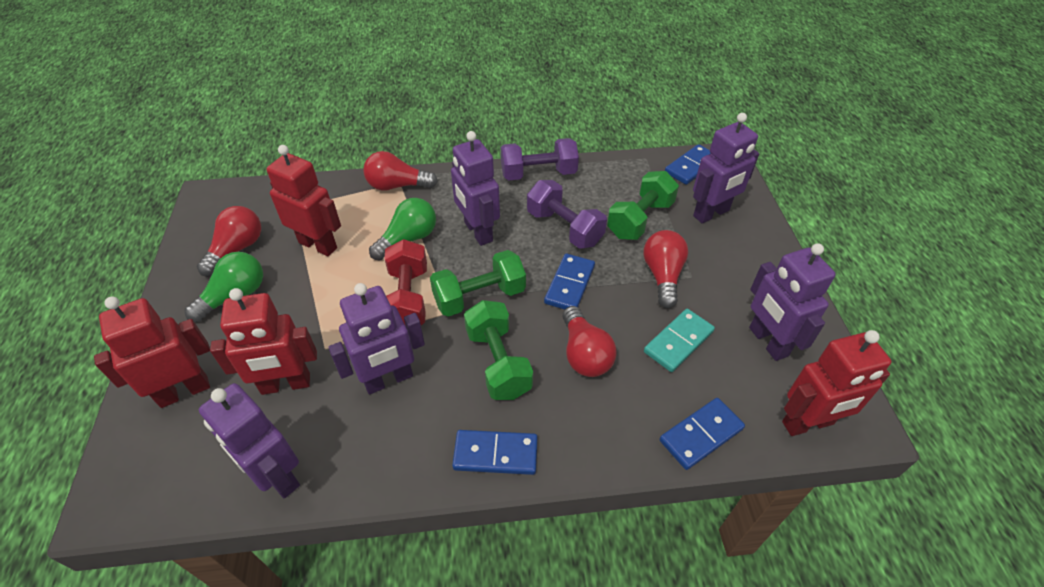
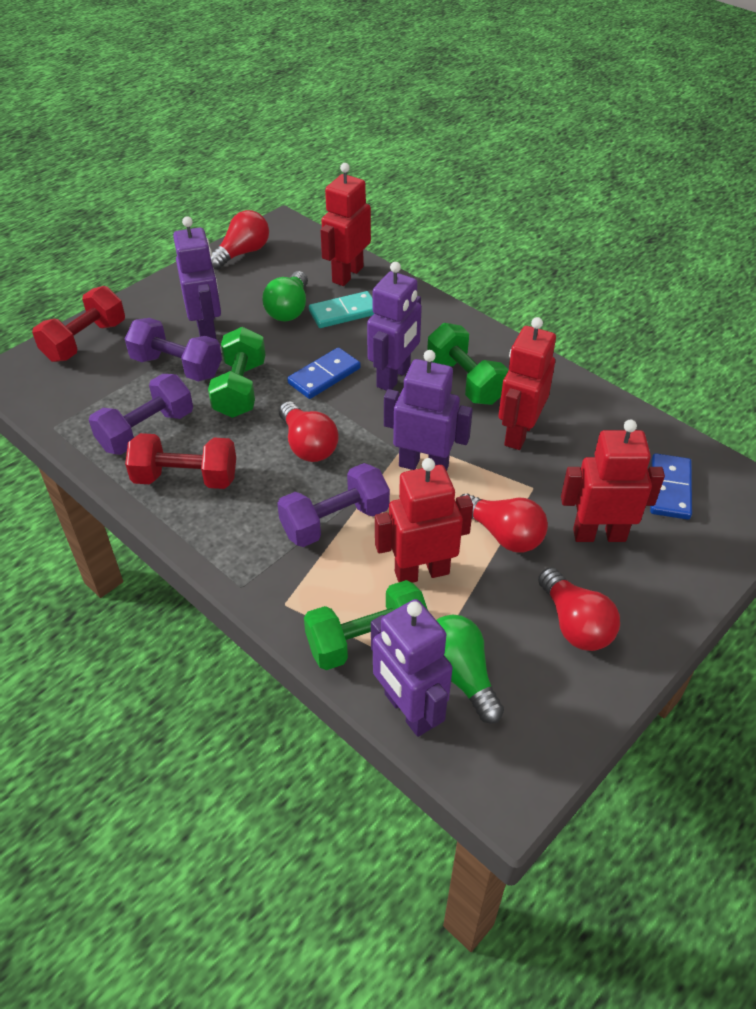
blue domino: 4 -> 2
purple dumbbell: 2 -> 3
purple robot: 5 -> 4
red dumbbell: 1 -> 2

